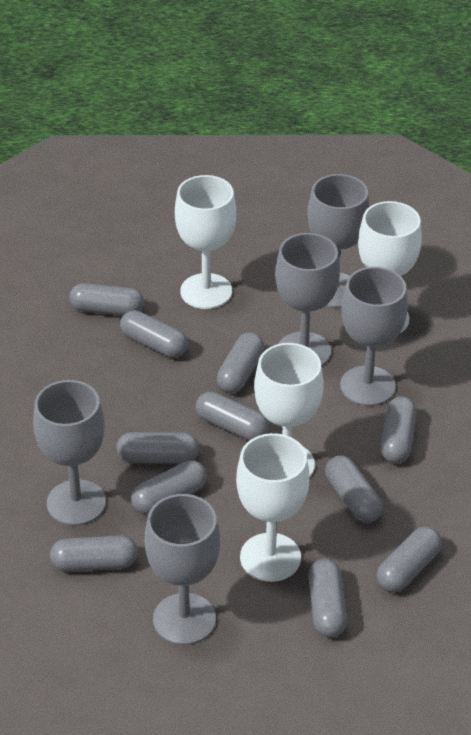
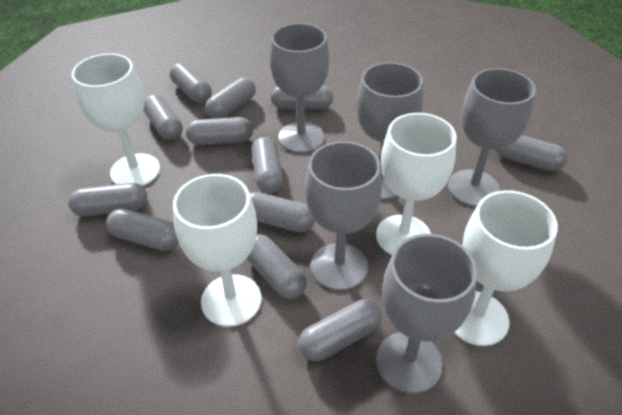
grey capsule: 11 -> 12

